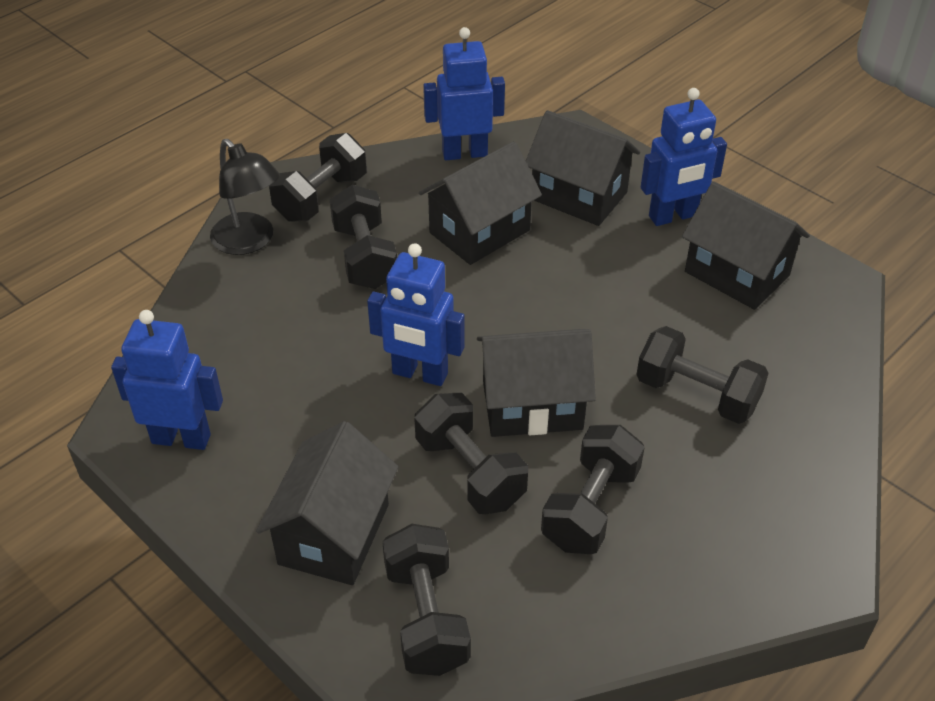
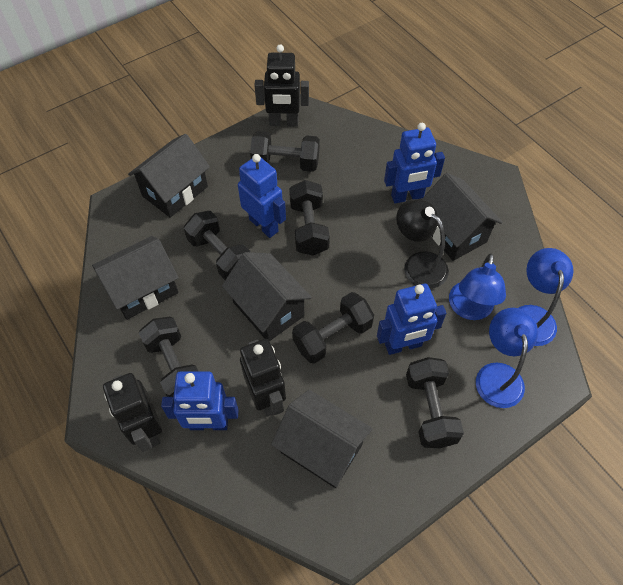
black robot: 0 -> 3
blue lamp: 0 -> 3

